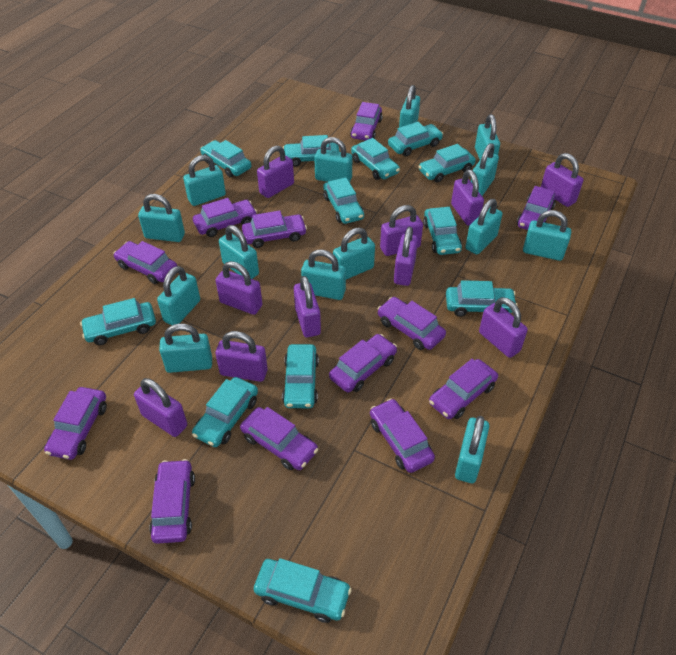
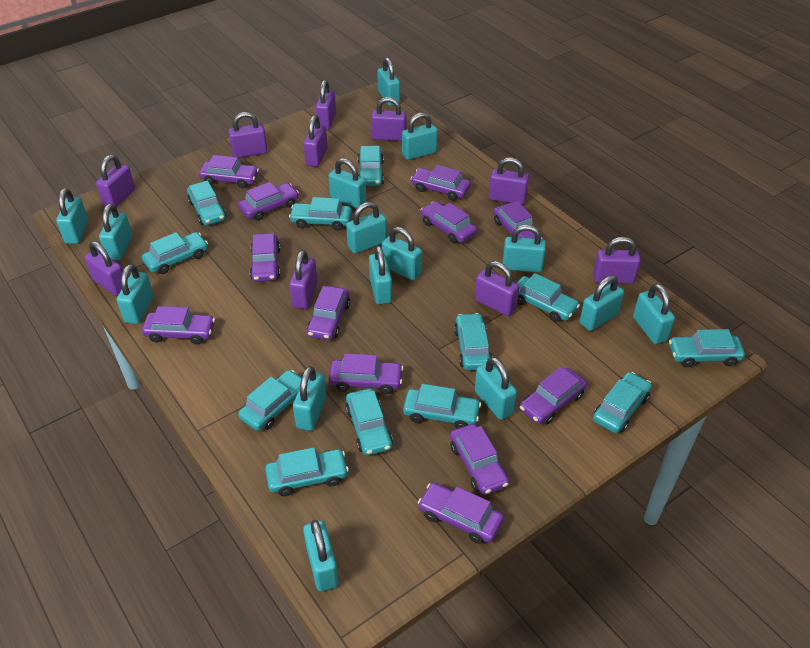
turquoise padlock: 14 -> 15

